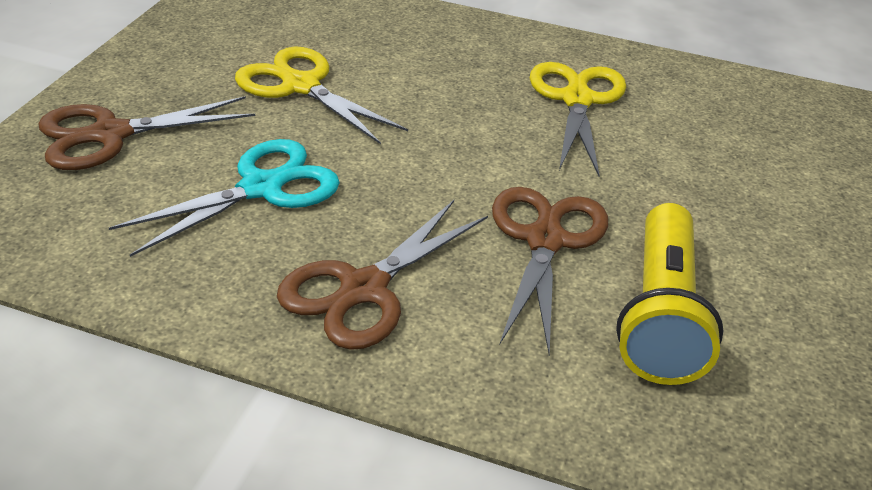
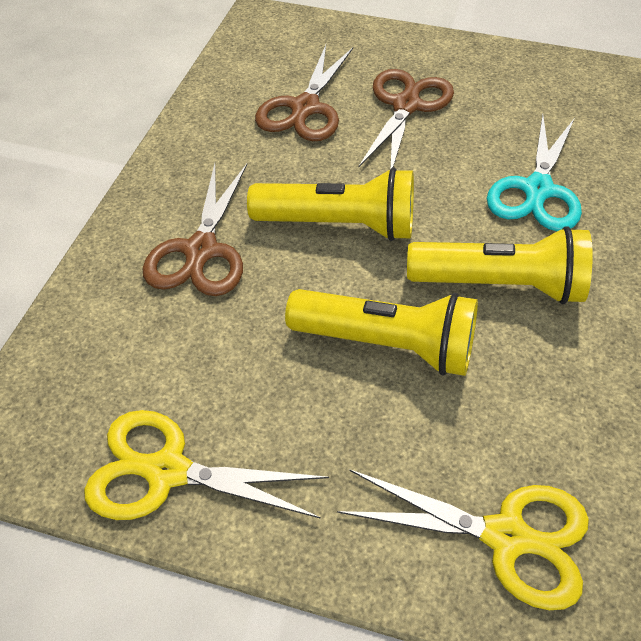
yellow flashlight: 1 -> 3

